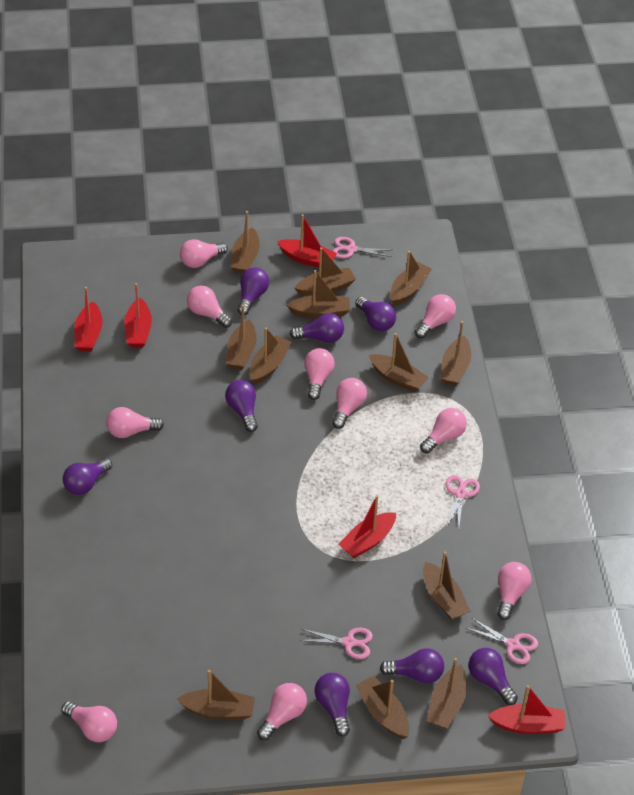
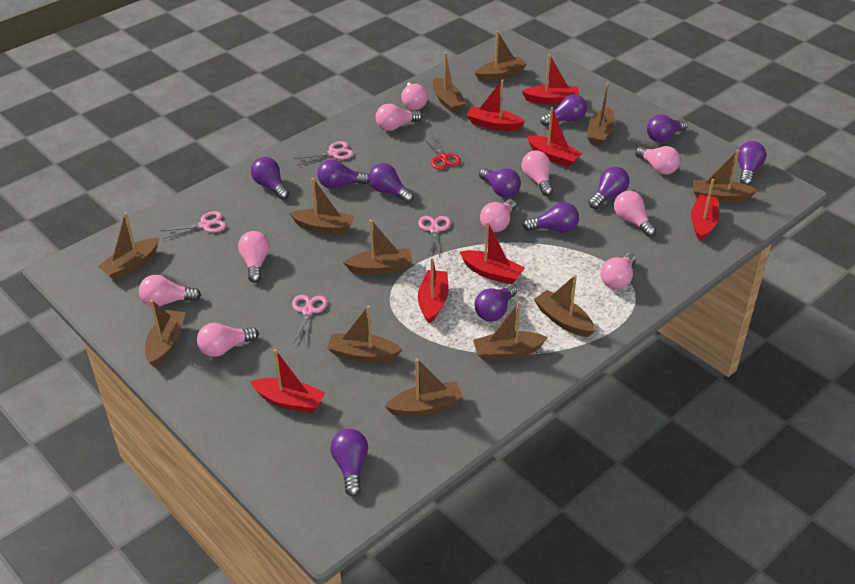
purple light bulb: 8 -> 11
red boat: 5 -> 7
red scissors: 0 -> 1

